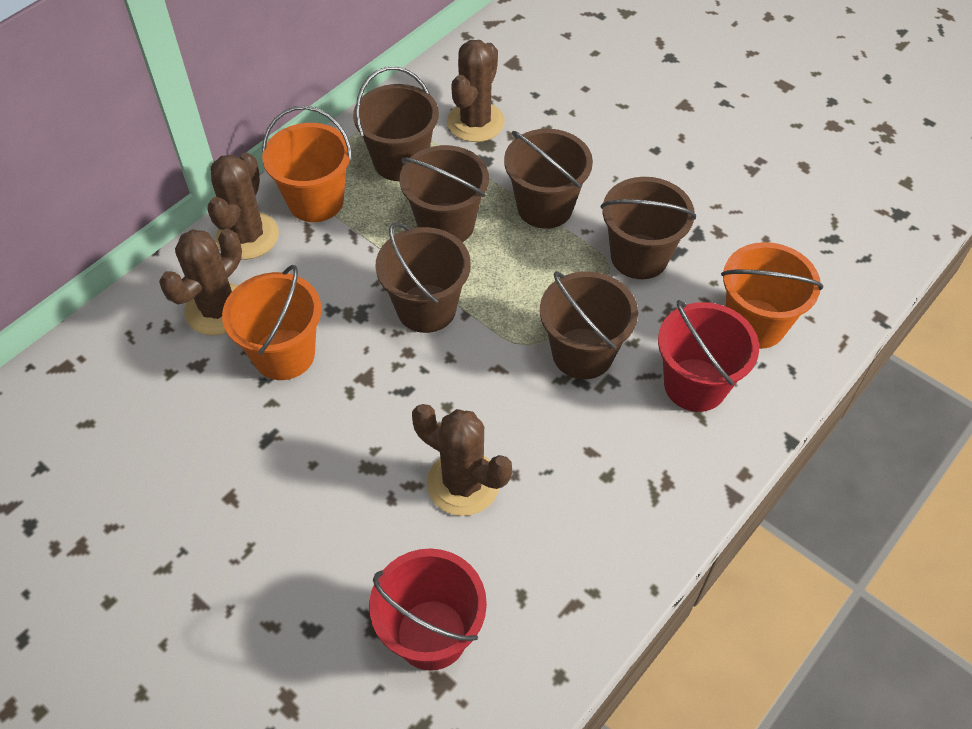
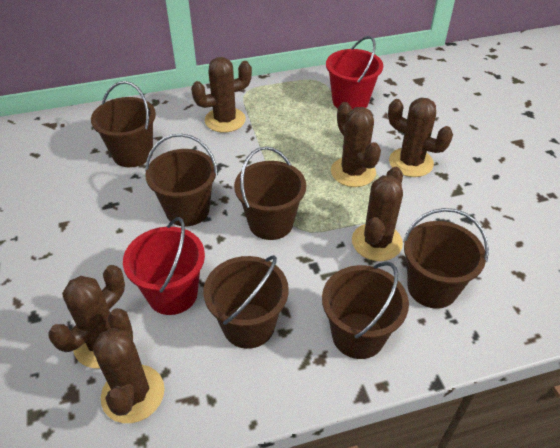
brown cactus: 4 -> 6
orange bucket: 3 -> 0

